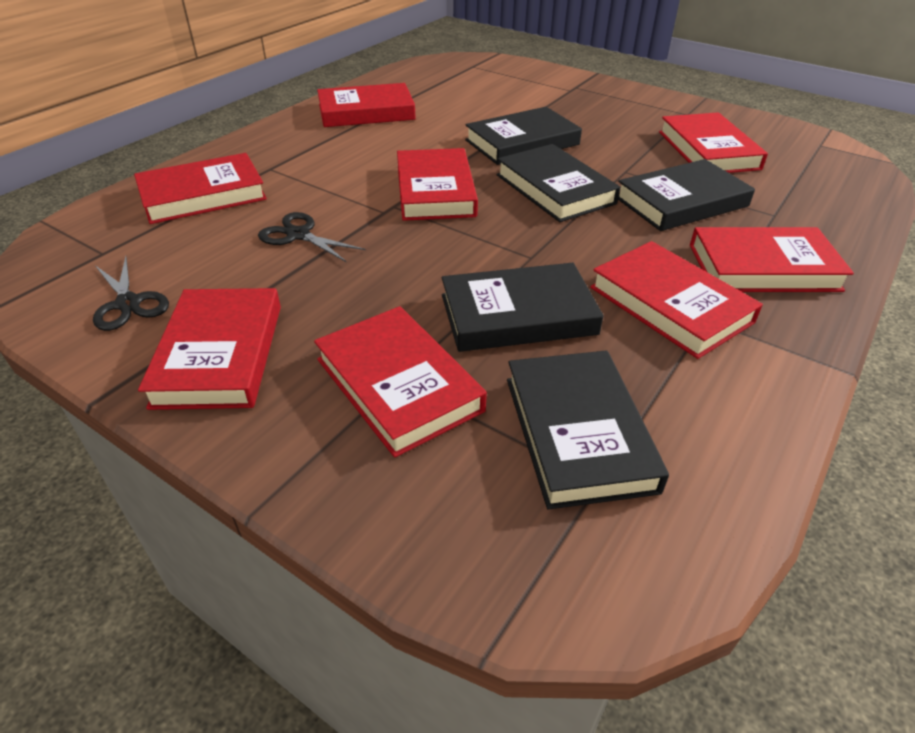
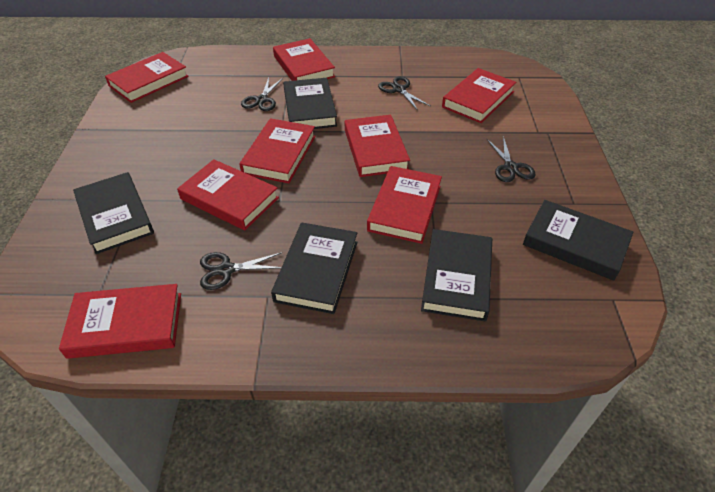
black scissors: 2 -> 4

